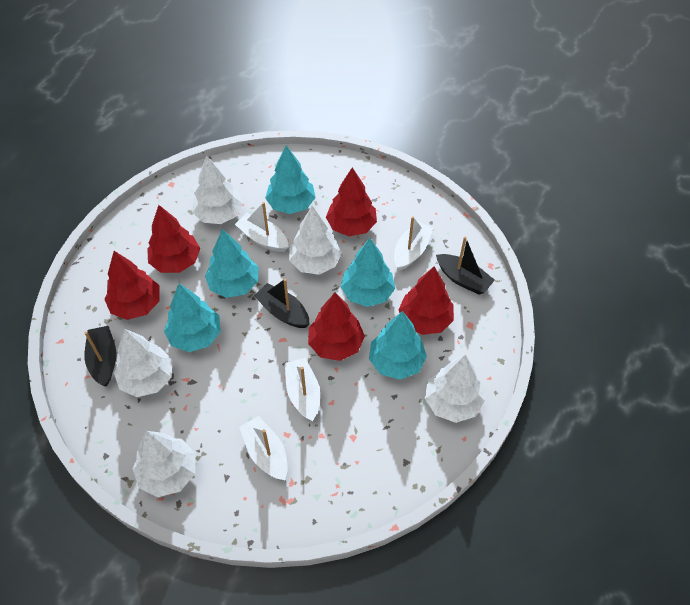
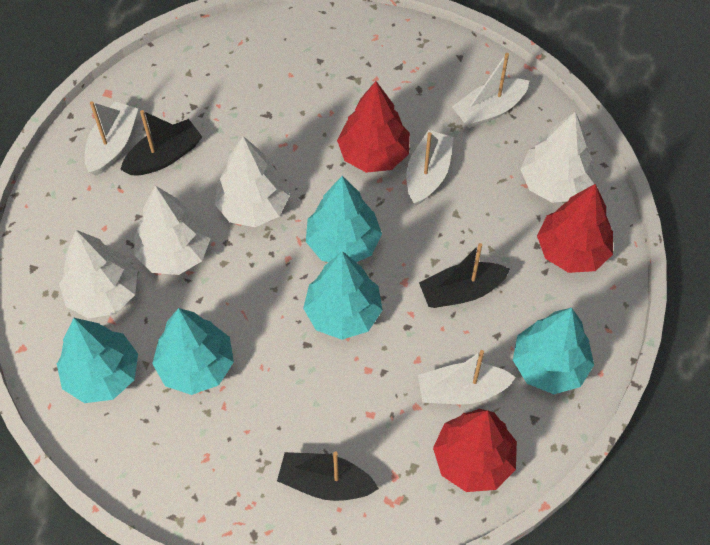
red tree: 5 -> 3
white tree: 5 -> 4

